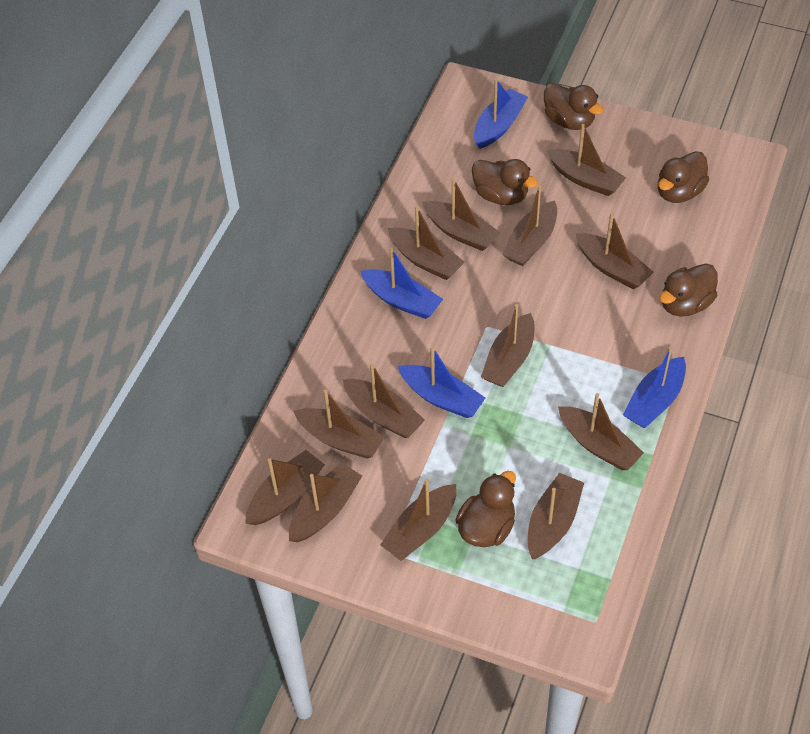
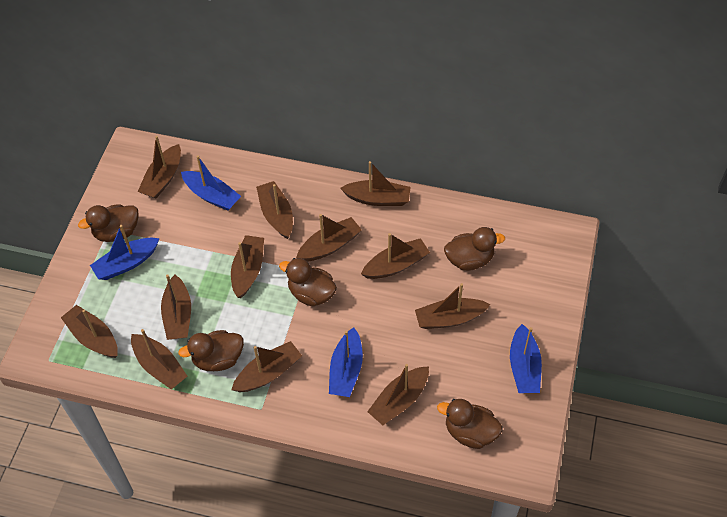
brown boat: 13 -> 12

